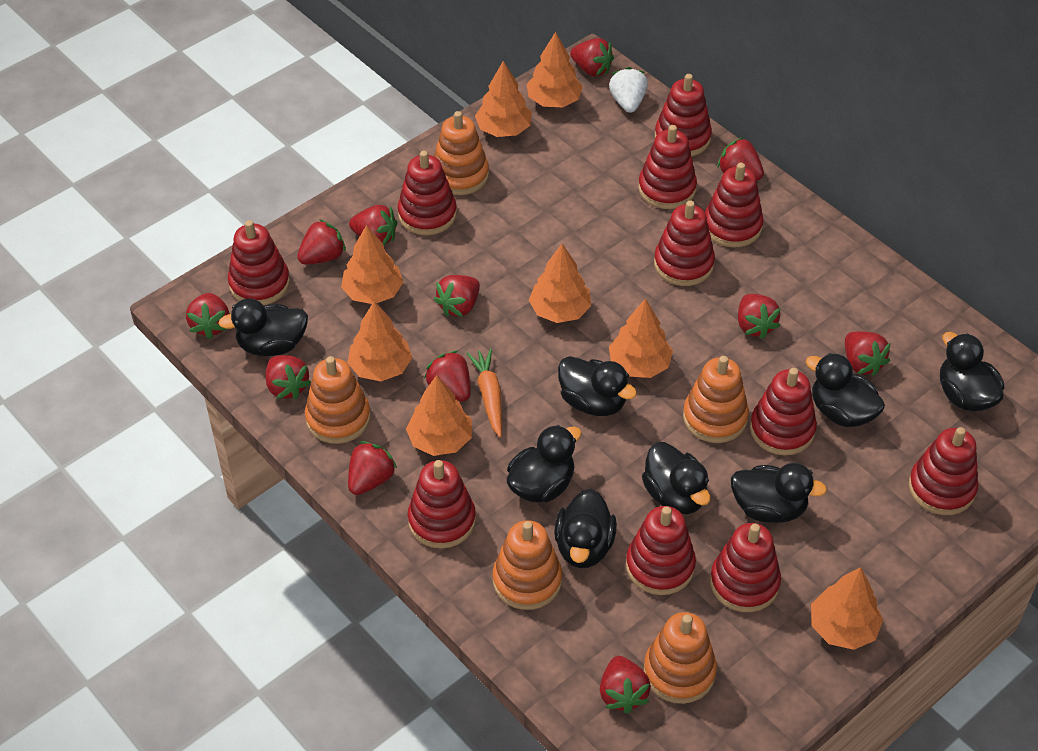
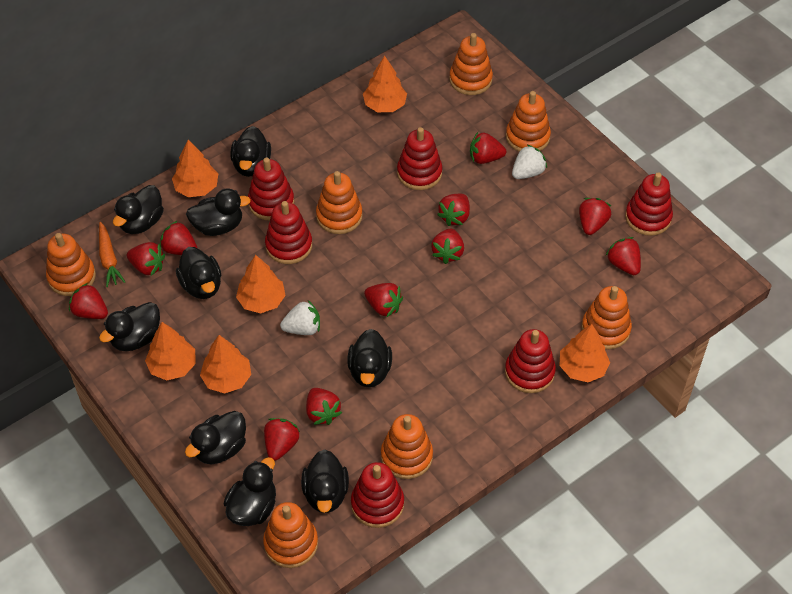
black duck: 8 -> 9
orange stacking toy: 5 -> 7
orange tree: 8 -> 6
red stacking toy: 11 -> 6
red strawberry: 12 -> 11
white strawberry: 1 -> 2

